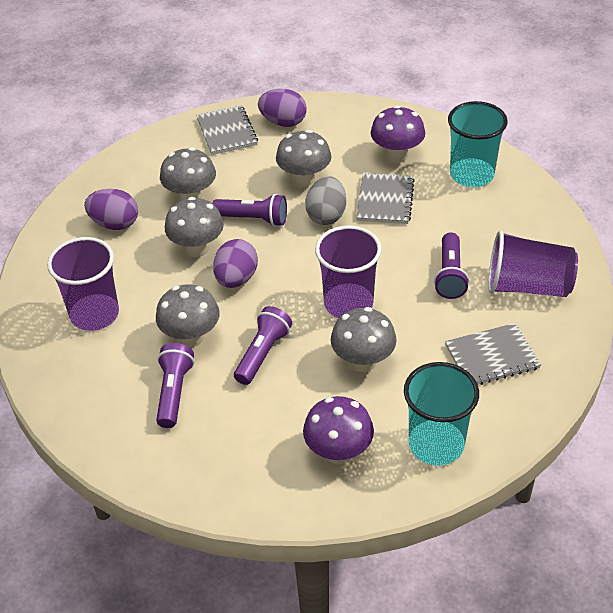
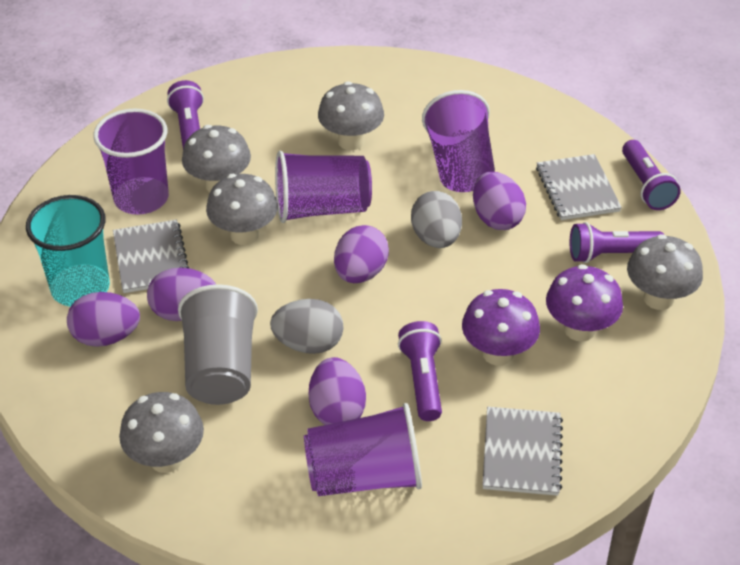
grey cup: 0 -> 1
grey egg: 1 -> 2
purple cup: 3 -> 4
purple egg: 3 -> 5
turquoise cup: 2 -> 1

